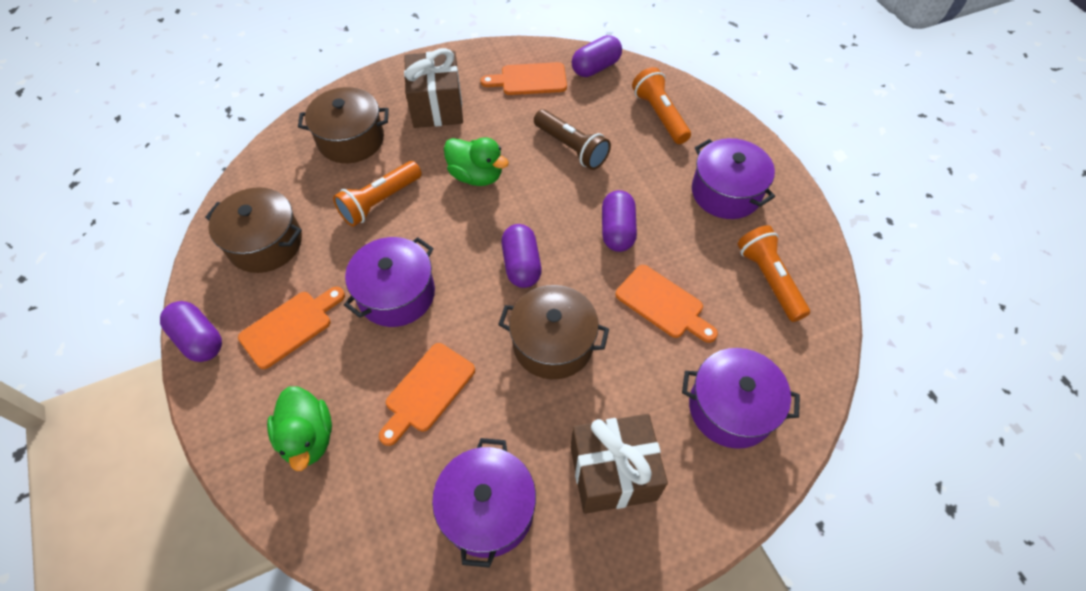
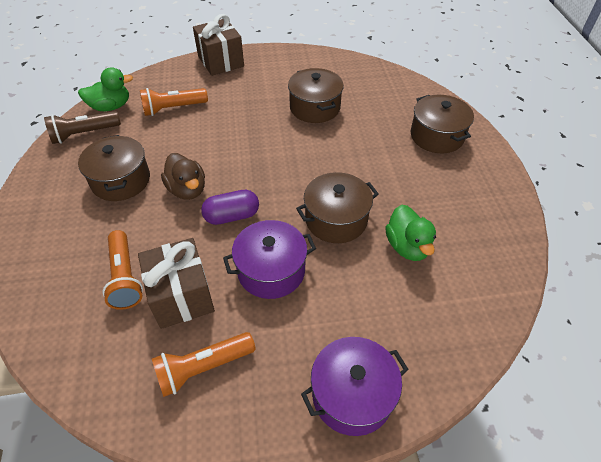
brown duck: 0 -> 1
brown pot: 3 -> 4
orange cutting board: 4 -> 0
purple capsule: 4 -> 1
purple pot: 4 -> 2

